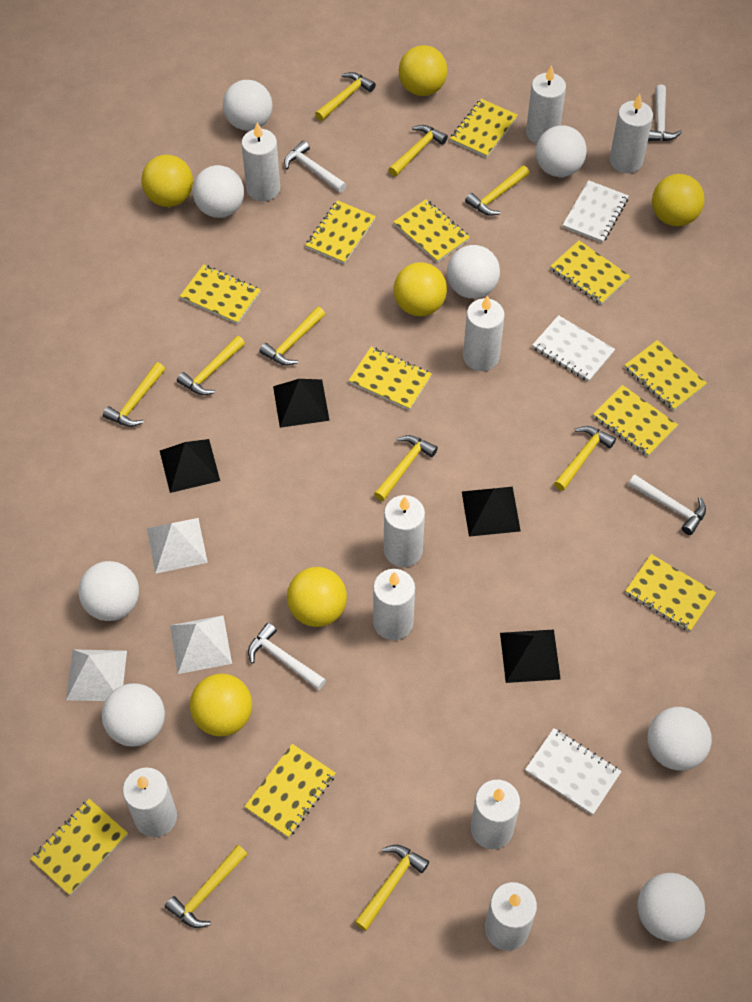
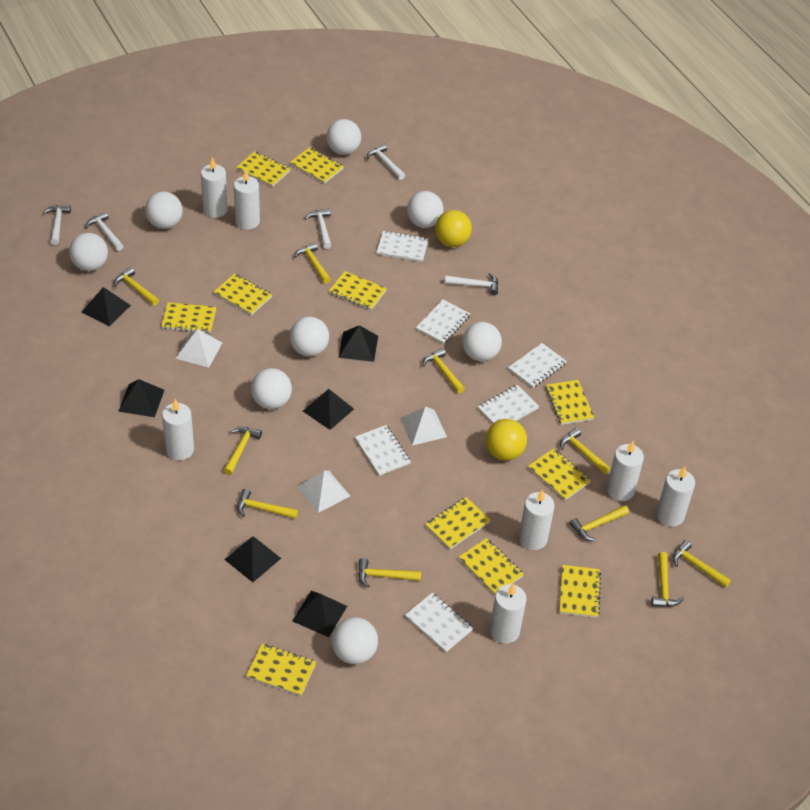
black pyramid: 4 -> 6
white candle: 9 -> 7
white hammer: 4 -> 5
white notebook: 3 -> 6
yellow ball: 6 -> 2

